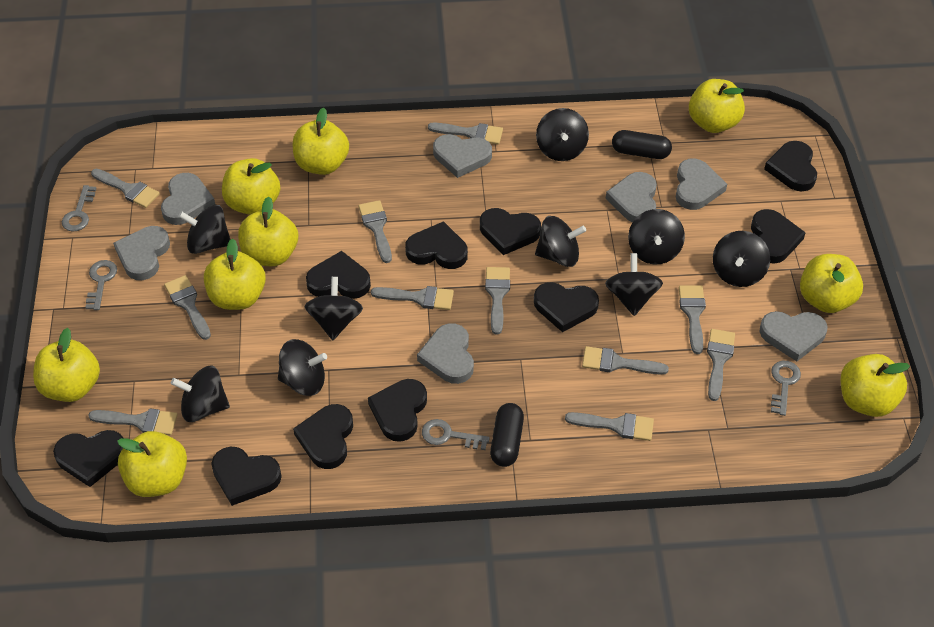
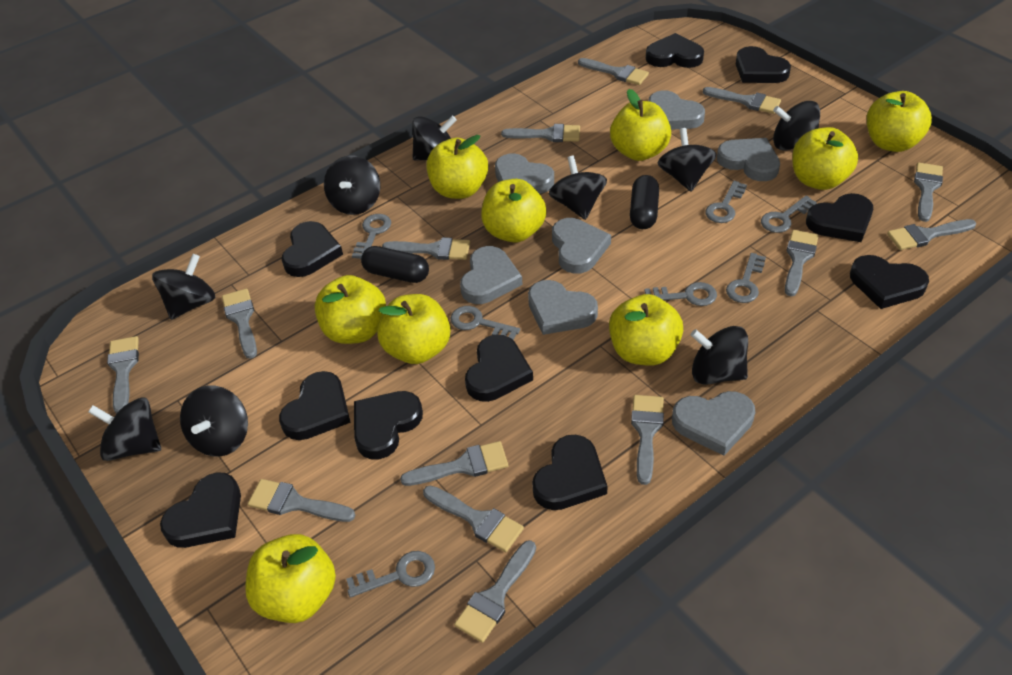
grey brush: 11 -> 14
grey key: 4 -> 7

